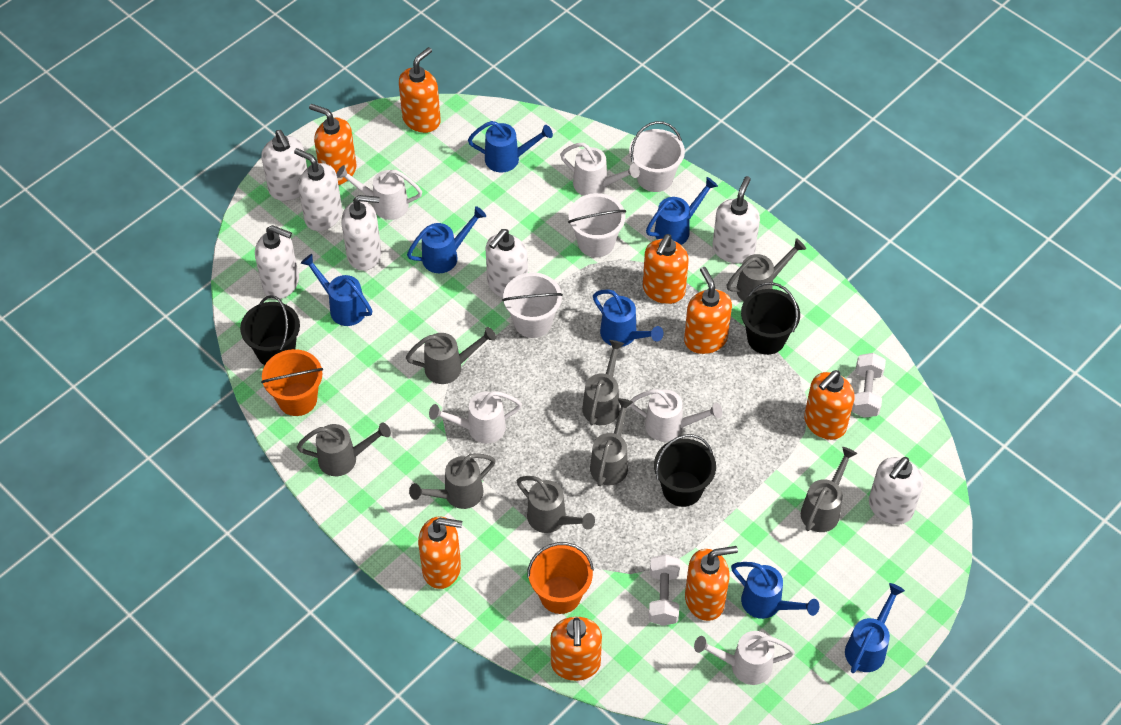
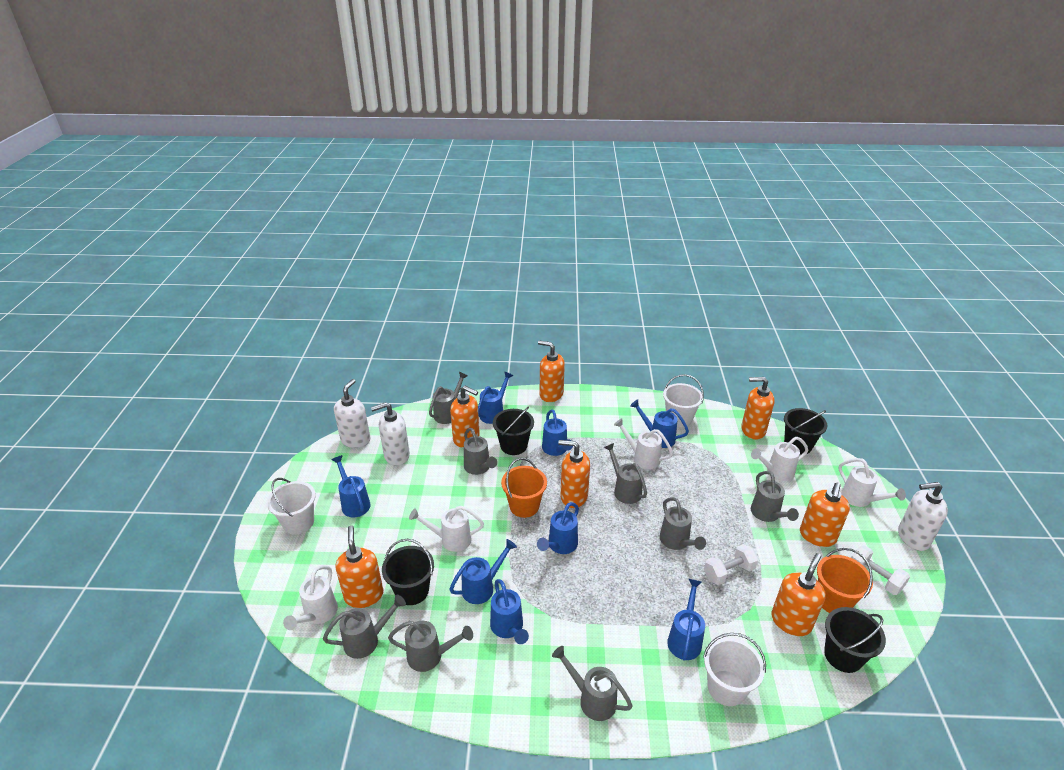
black bucket: 3 -> 4
blue watering can: 7 -> 8
orange soap dispenser: 8 -> 7
white soap dispenser: 7 -> 3

